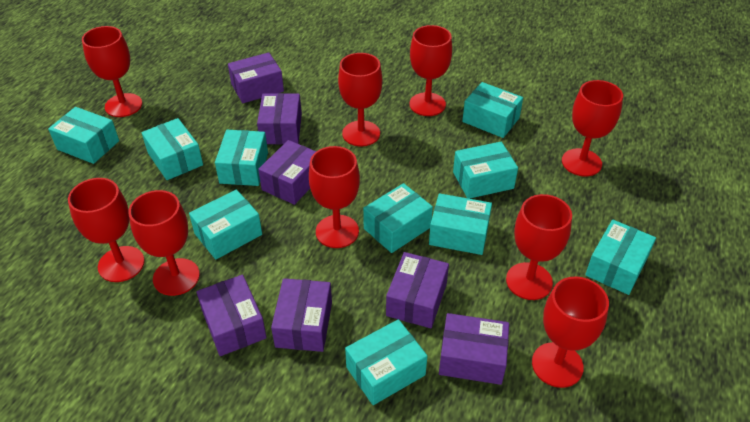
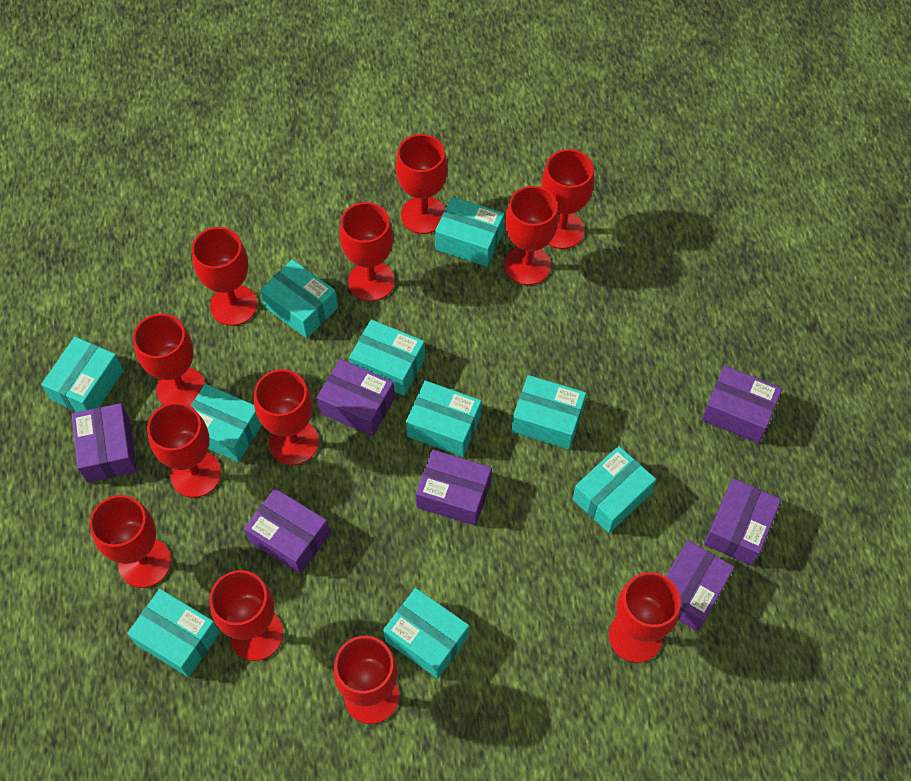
red goblet: 9 -> 12

